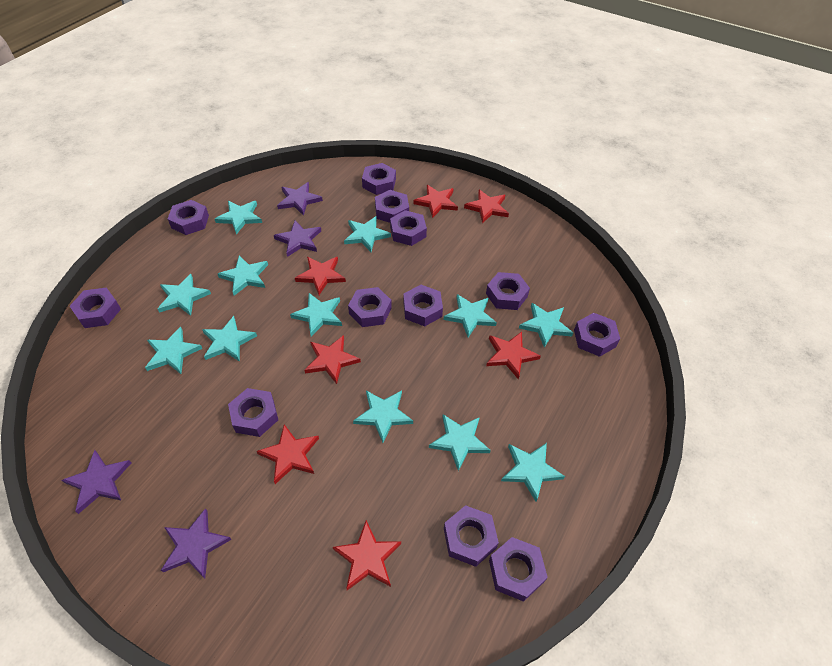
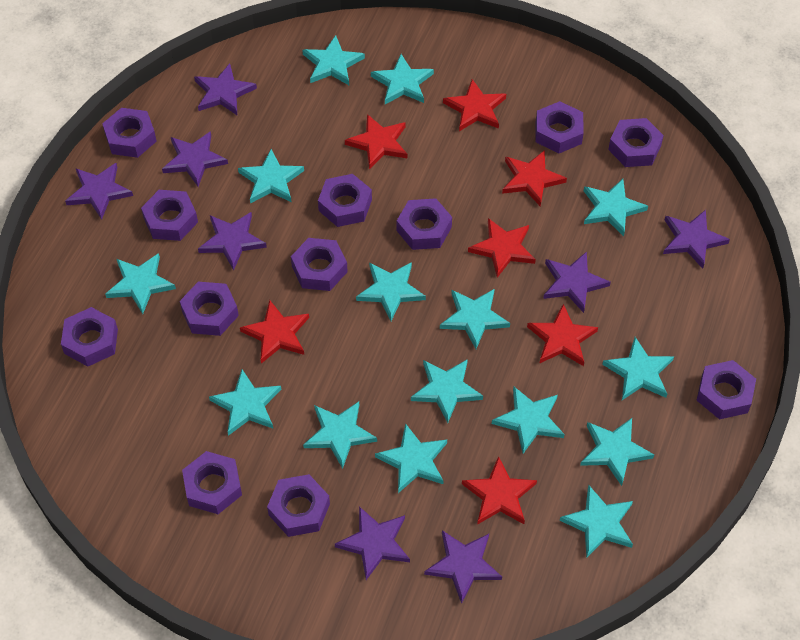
purple star: 4 -> 8
turquoise star: 12 -> 15

